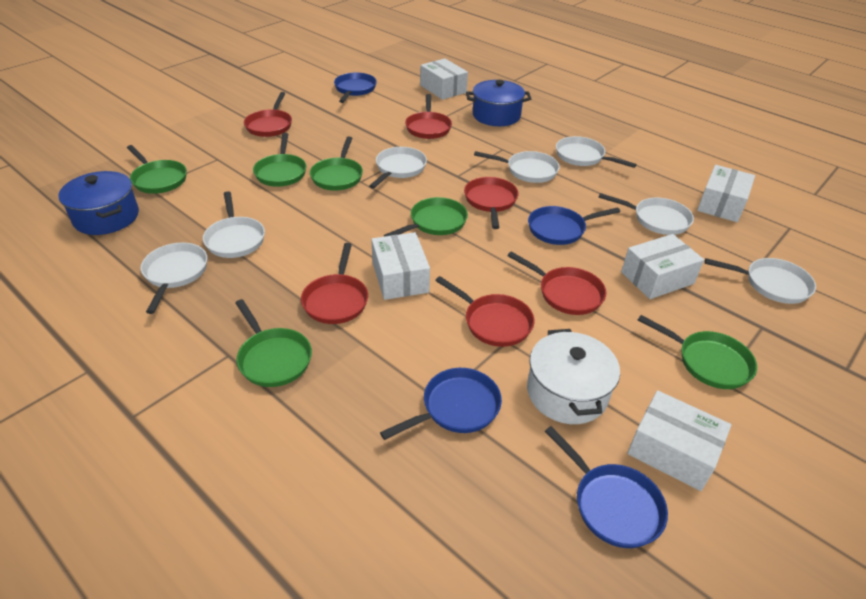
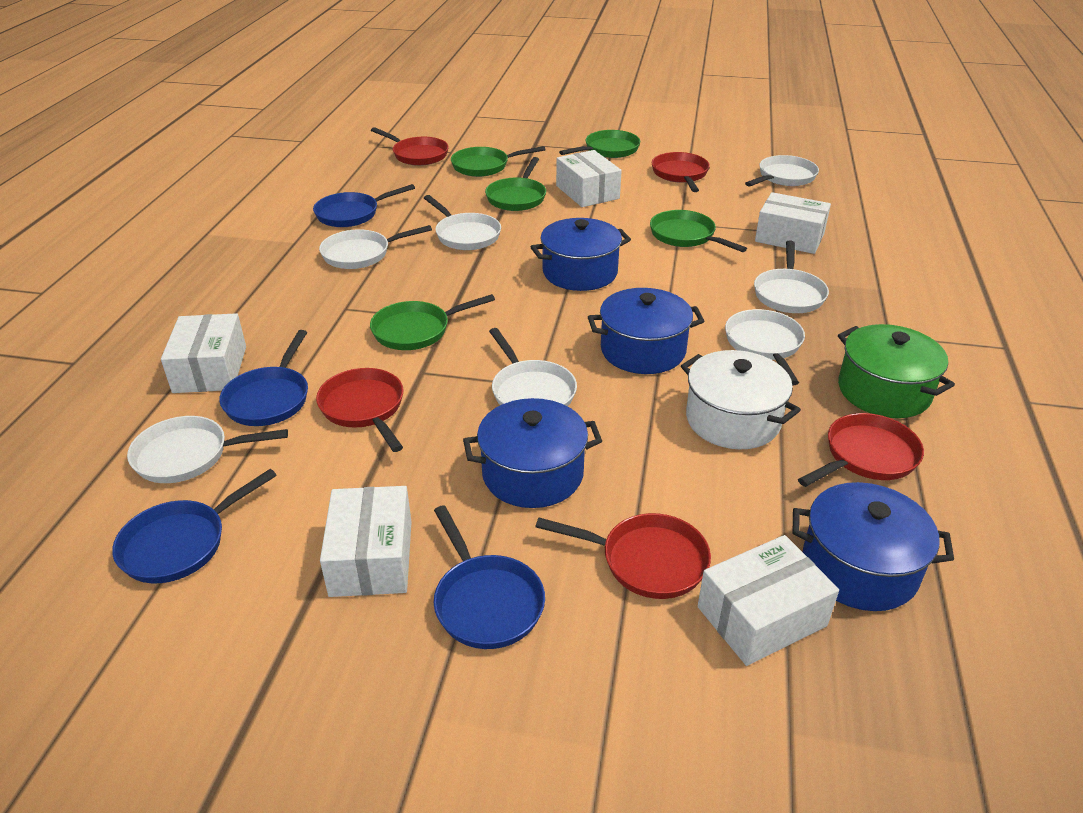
blue pot: 2 -> 4
green pan: 6 -> 5
green pot: 0 -> 1
red pan: 6 -> 5

